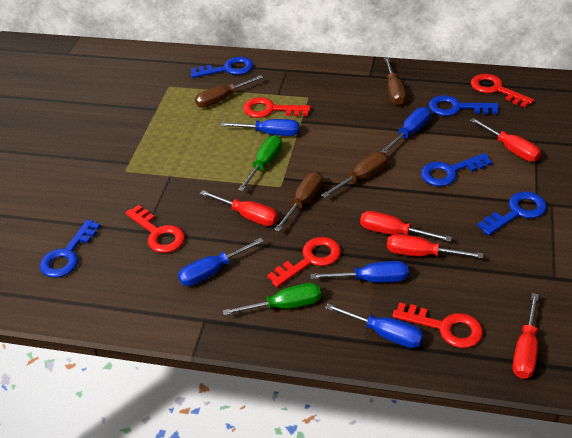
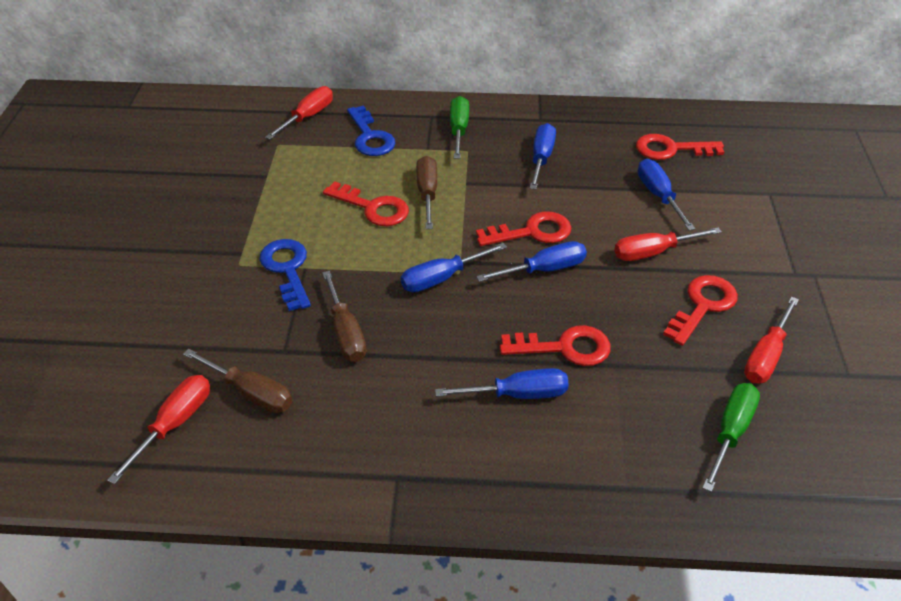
blue key: 5 -> 2
brown screwdriver: 4 -> 3
red screwdriver: 5 -> 4

